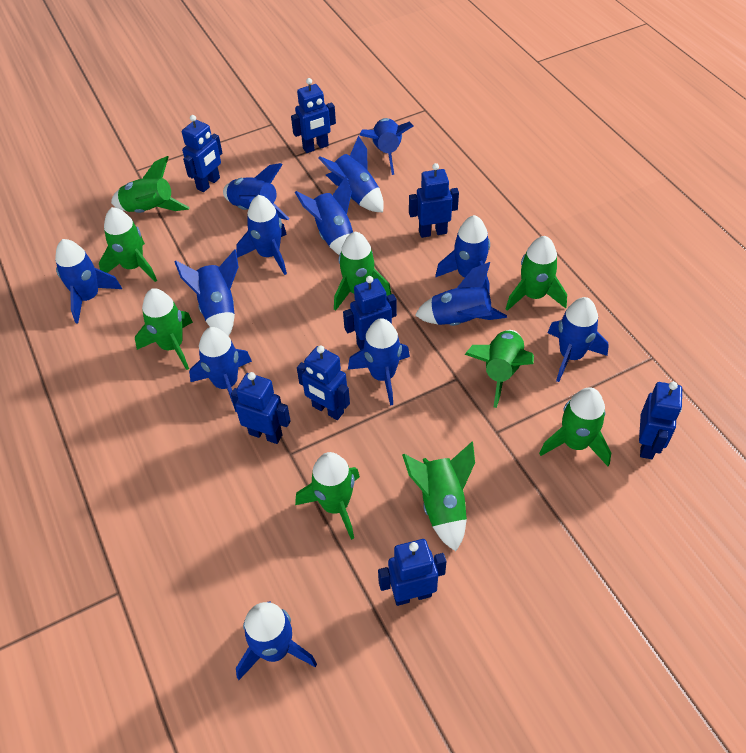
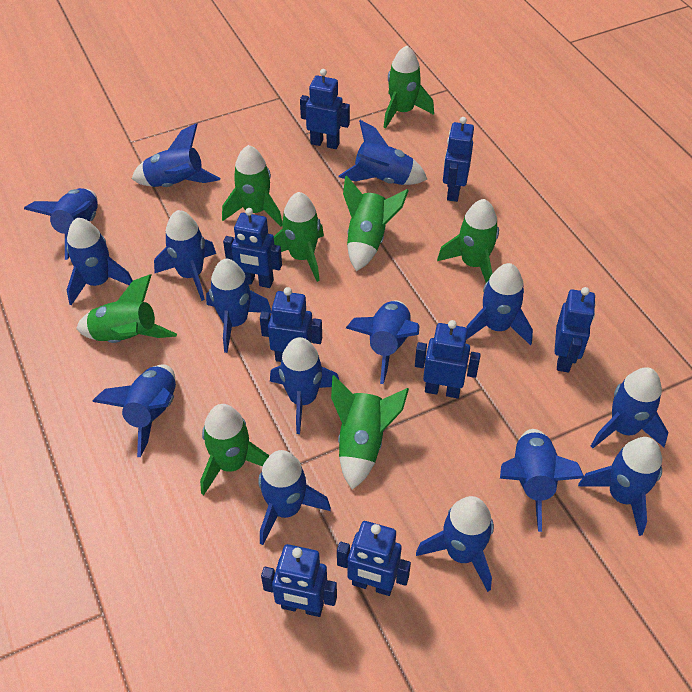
blue rocket: 13 -> 15
green rocket: 9 -> 8

